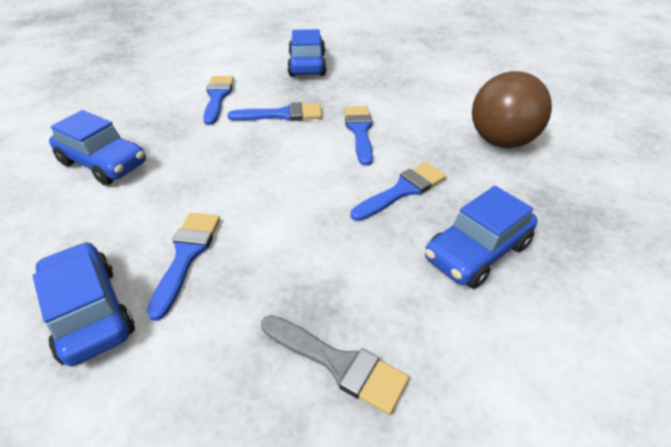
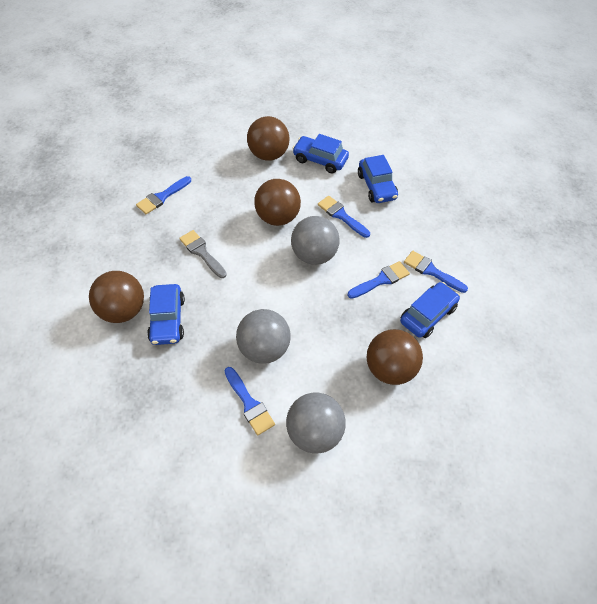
brown ball: 1 -> 4
grey ball: 0 -> 3

